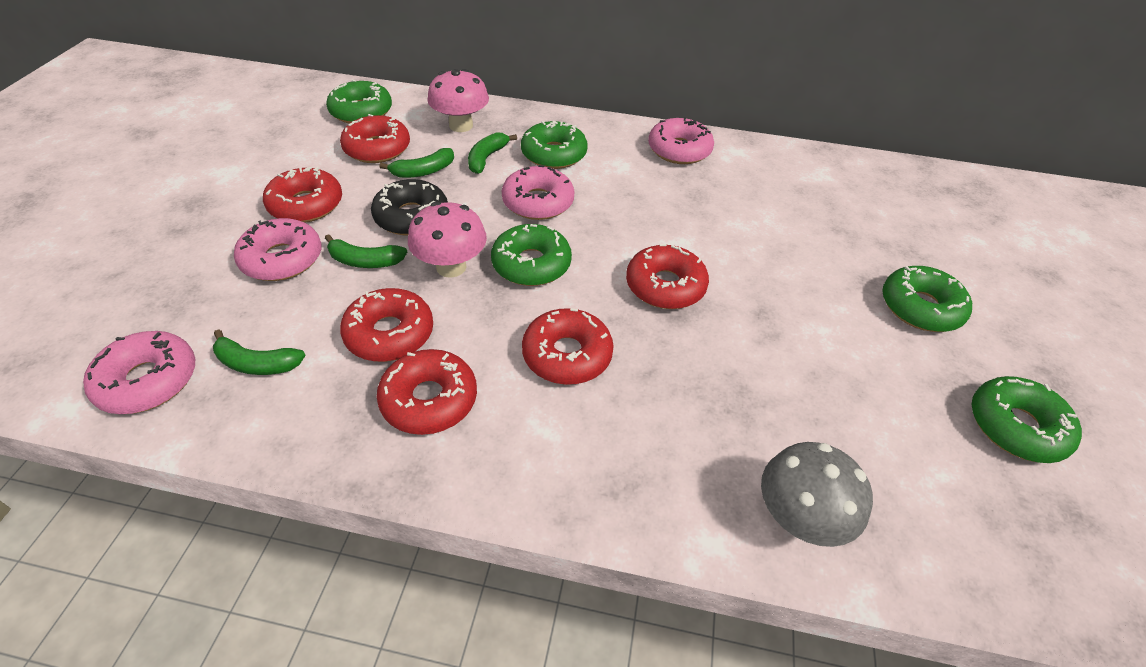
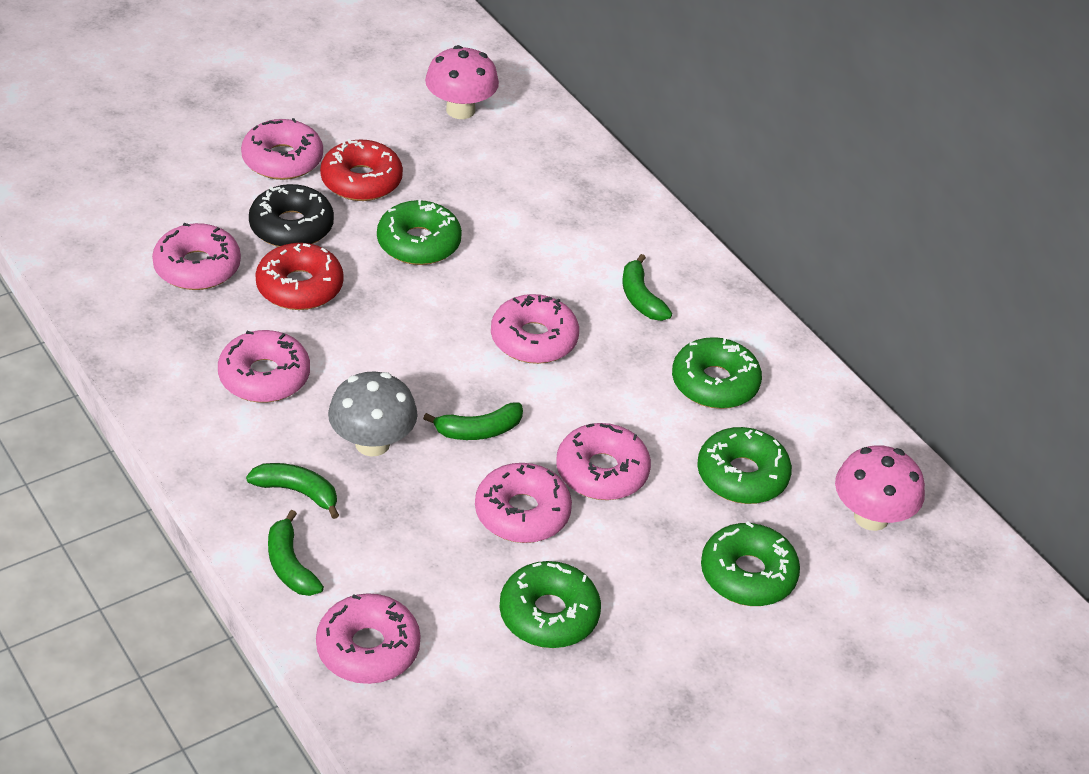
pink donut: 4 -> 7
red donut: 6 -> 2

